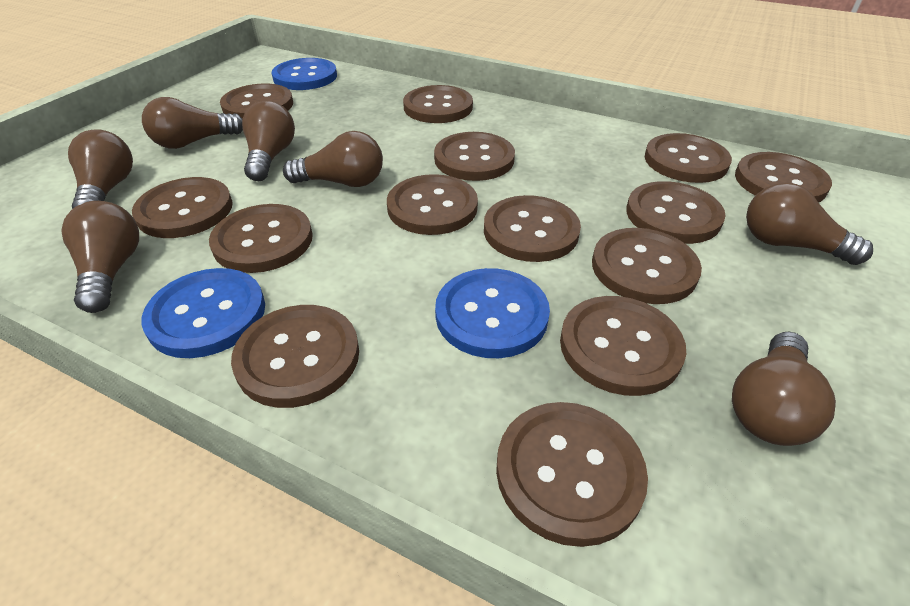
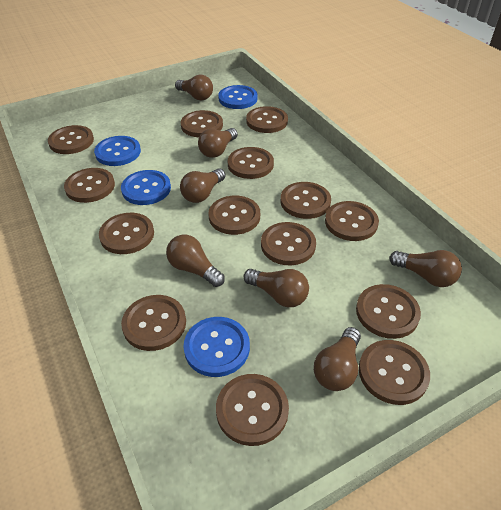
blue button: 3 -> 4

